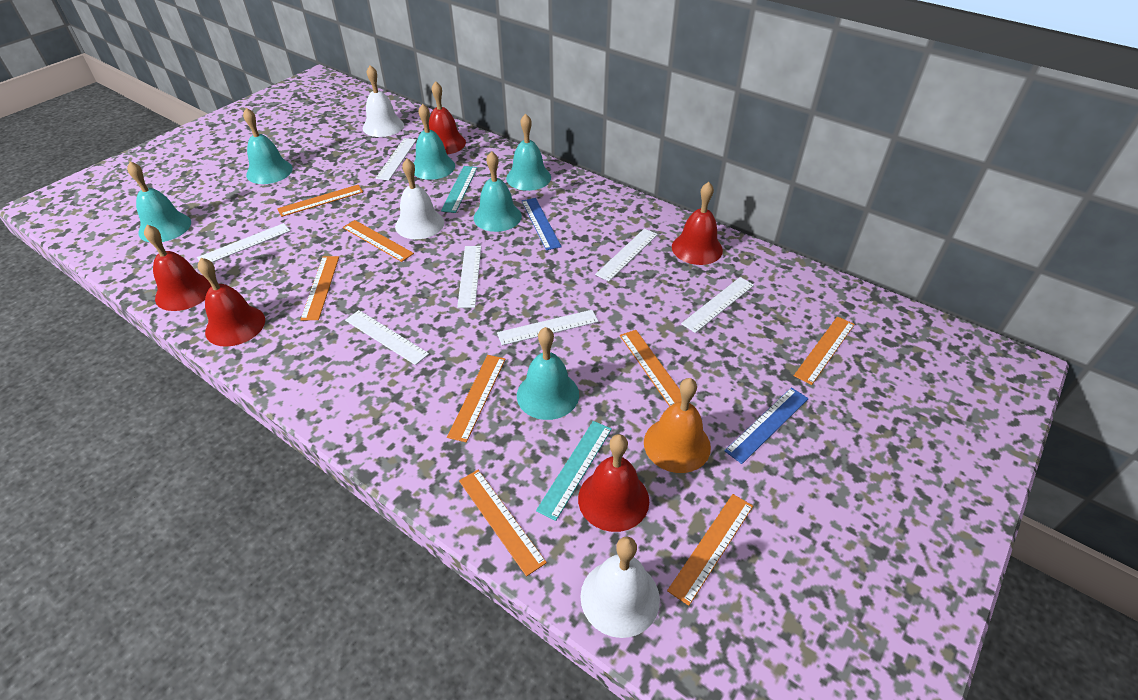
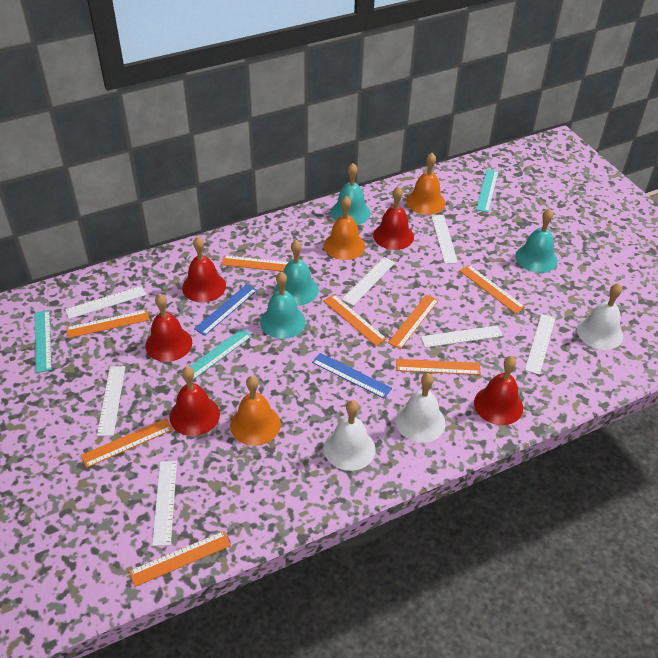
orange bell: 1 -> 3
turquoise bell: 6 -> 4
turquoise ruler: 2 -> 3

